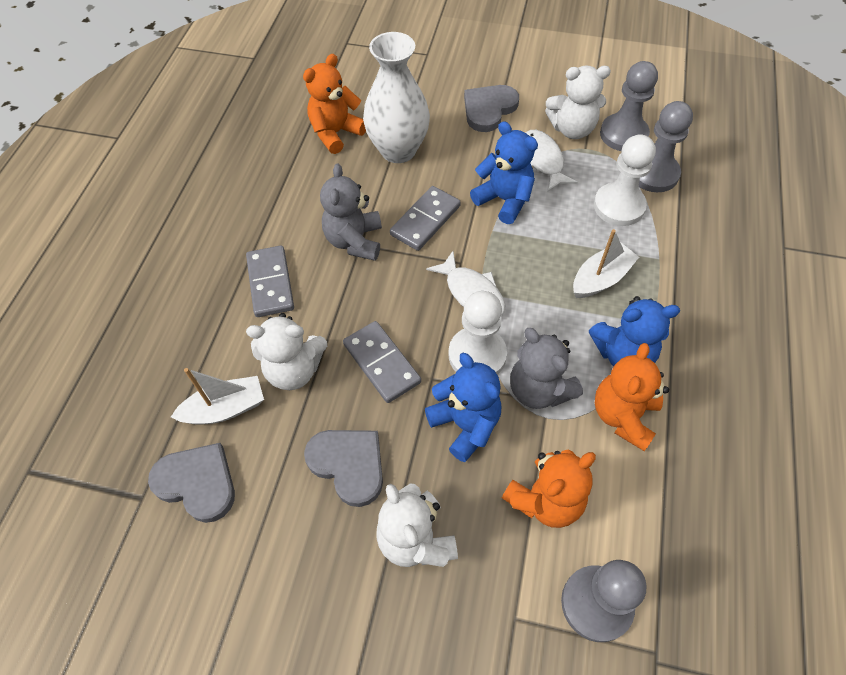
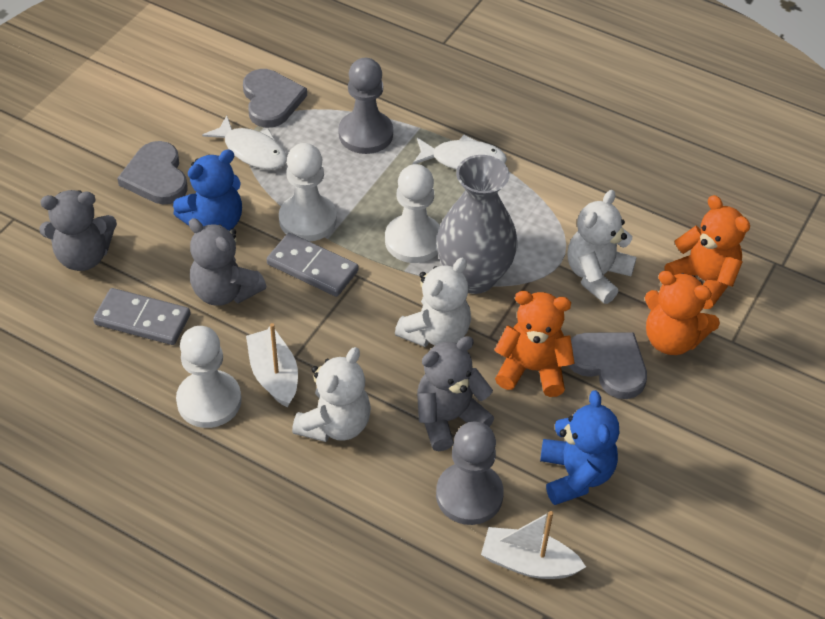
blue teddy bear: 3 -> 2
grey domino: 3 -> 2
grey pawn: 3 -> 2
grey teddy bear: 2 -> 3
grey vase: 0 -> 1
white pawn: 2 -> 3
white vase: 1 -> 0

